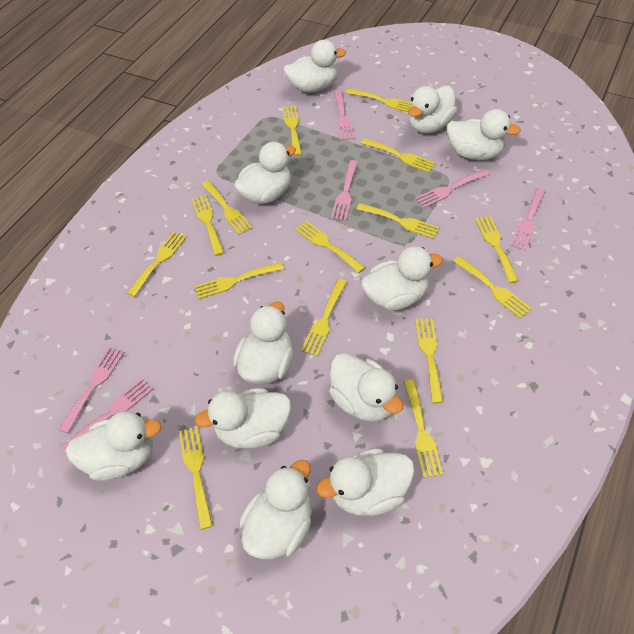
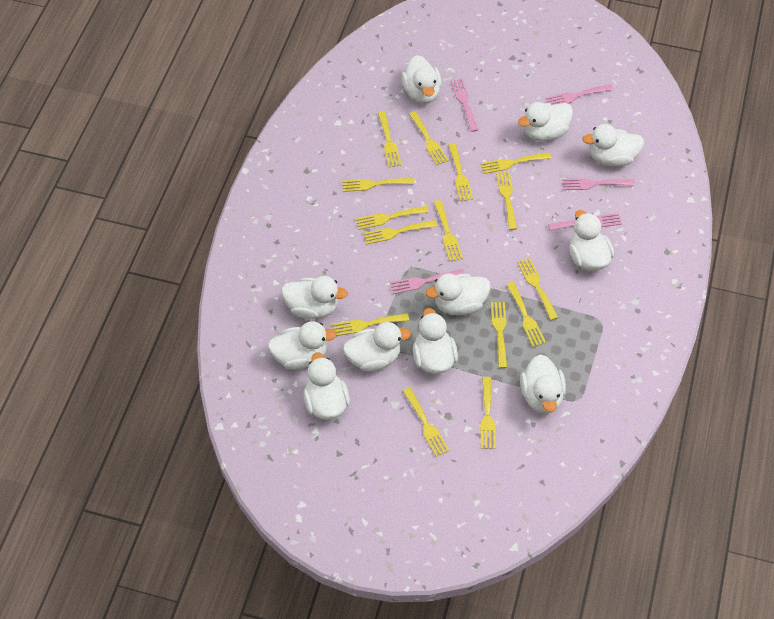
pink fork: 6 -> 5

